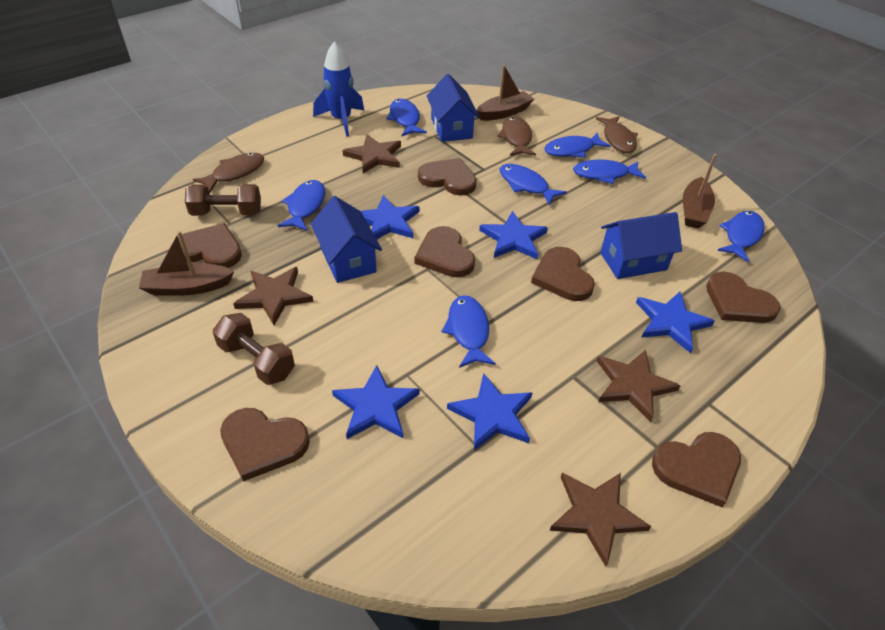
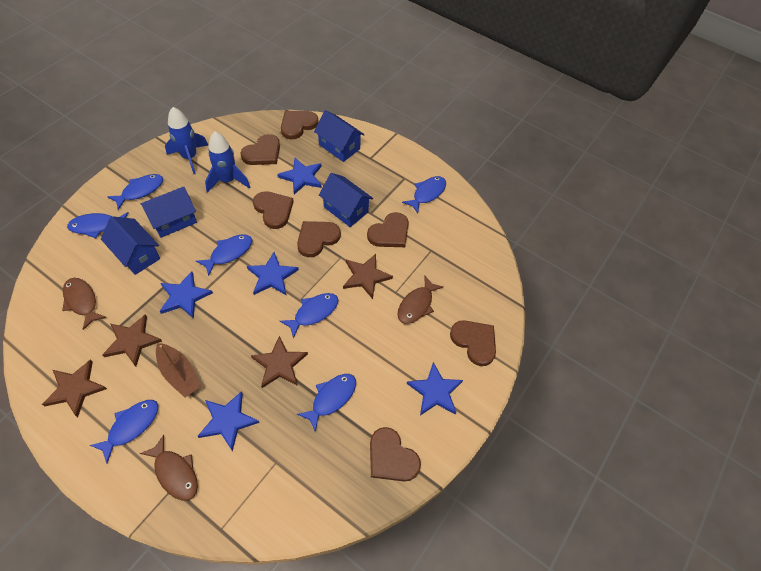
blue house: 3 -> 4
blue rocket: 1 -> 2
brown boat: 3 -> 1
brown dumbbell: 2 -> 0

